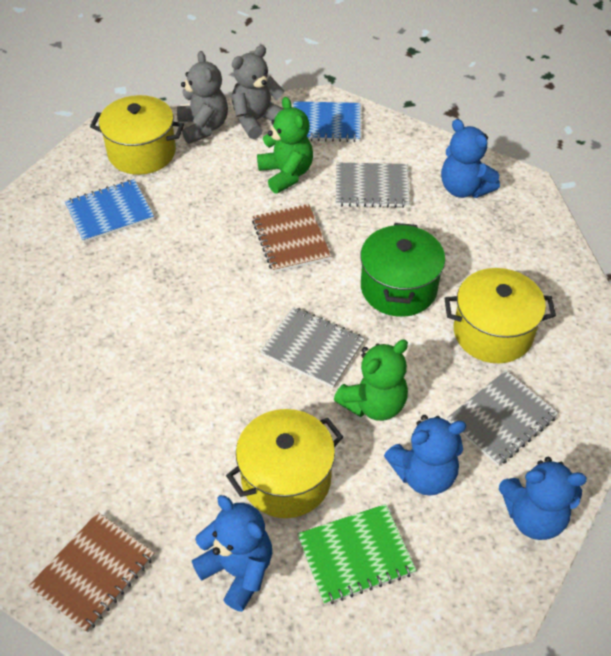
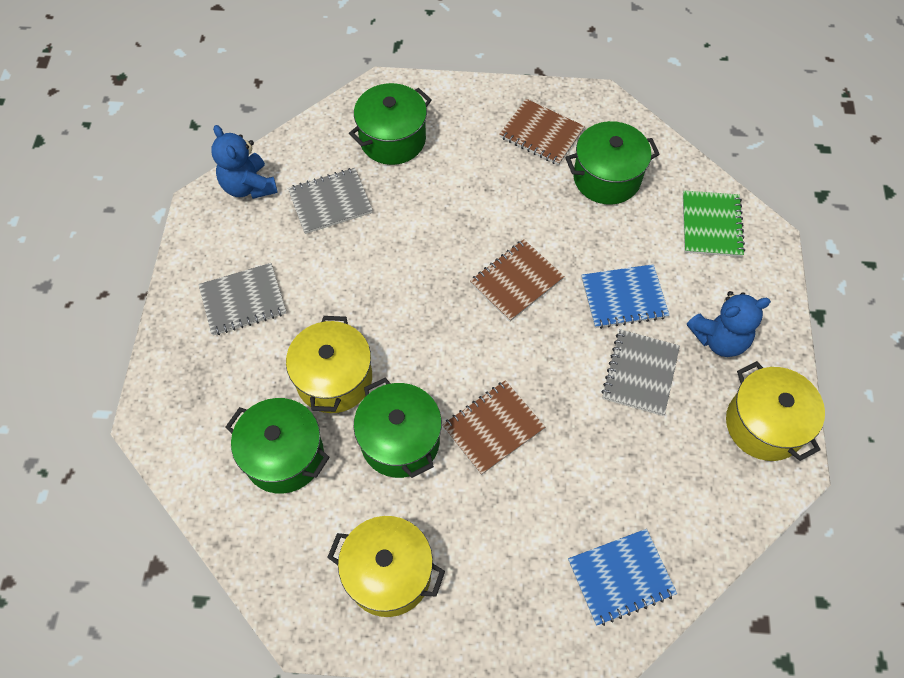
blue teddy bear: 4 -> 2
brown notebook: 2 -> 3
green pot: 1 -> 4
green teddy bear: 2 -> 0
grey teddy bear: 2 -> 0

